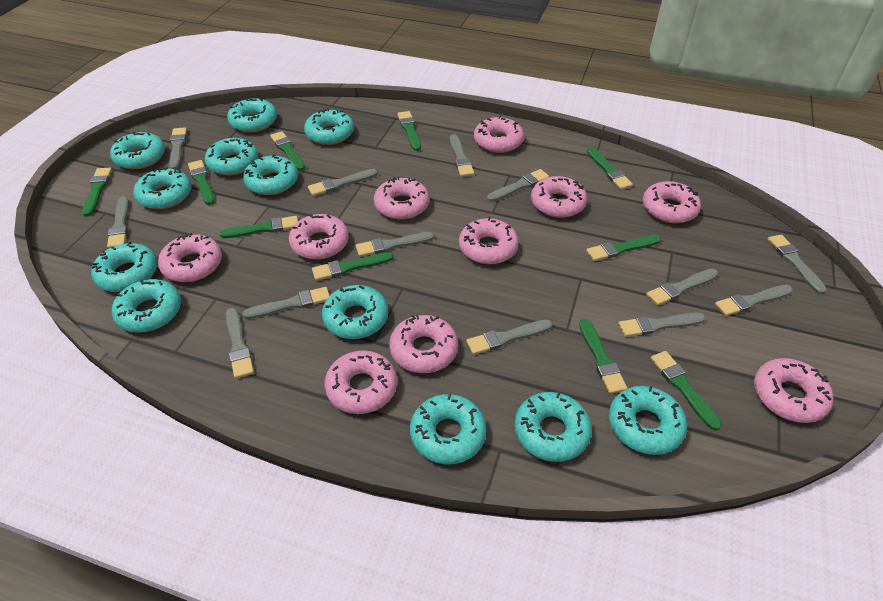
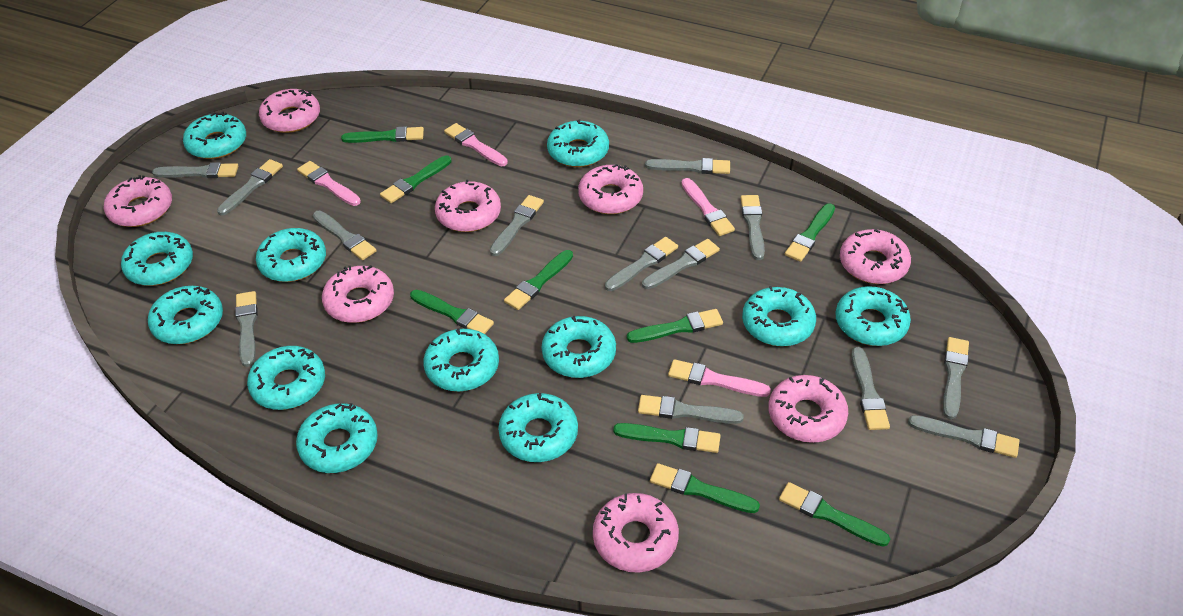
green brush: 10 -> 9
pink brush: 0 -> 4
pink donut: 10 -> 8

